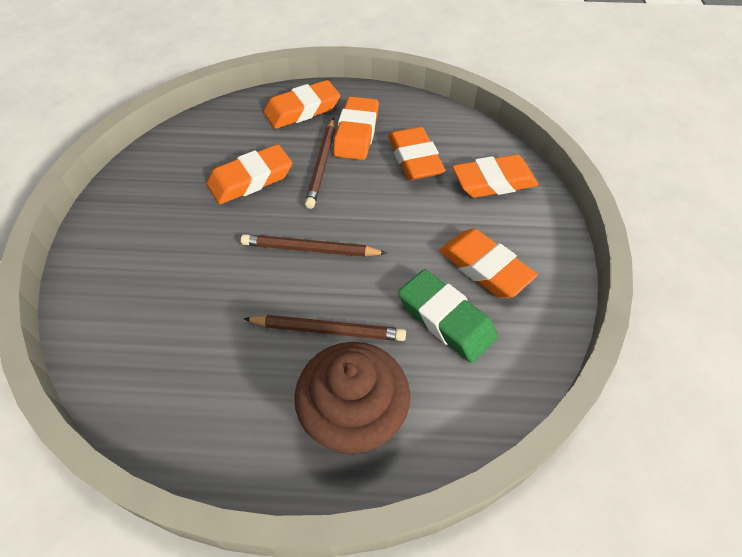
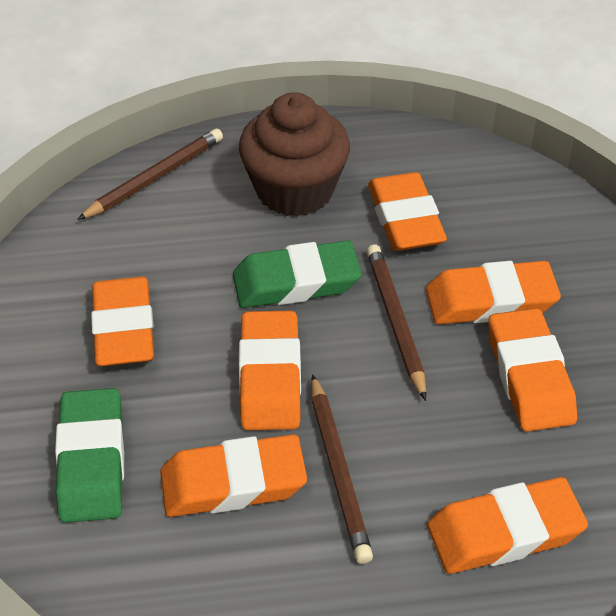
green eraser: 1 -> 2
orange eraser: 6 -> 7

